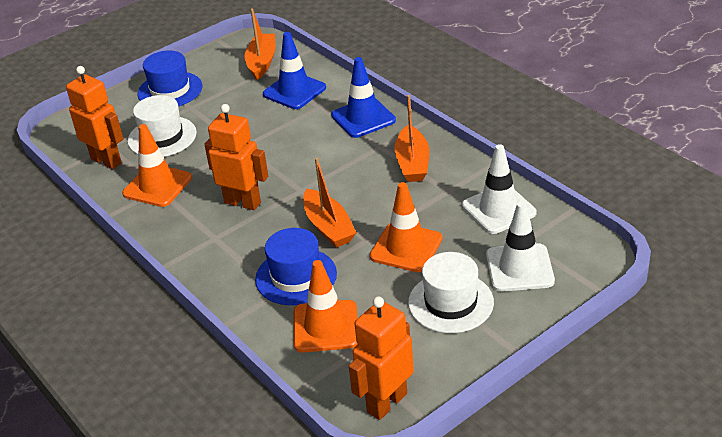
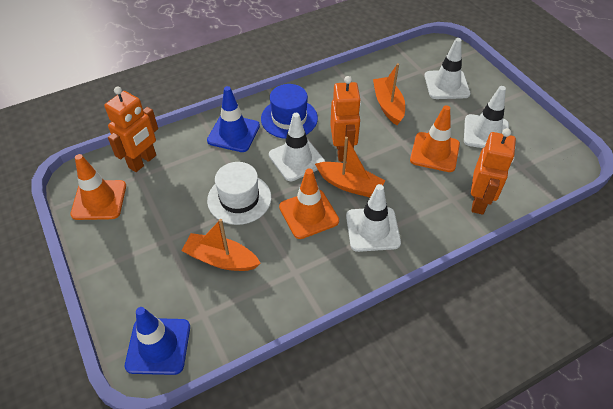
blue hat: 2 -> 1
white hat: 2 -> 1
white traffic cone: 2 -> 4

